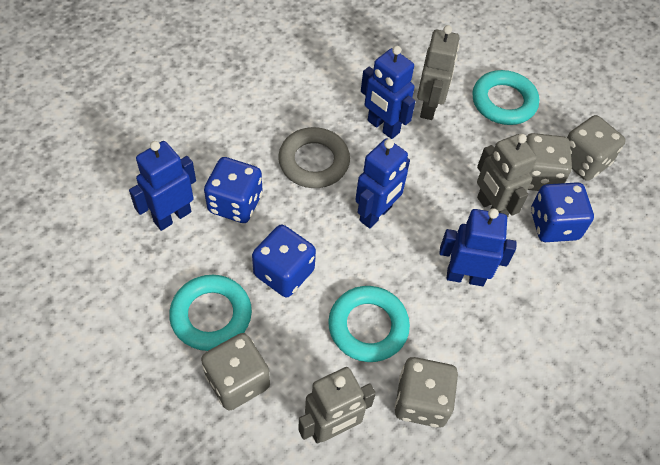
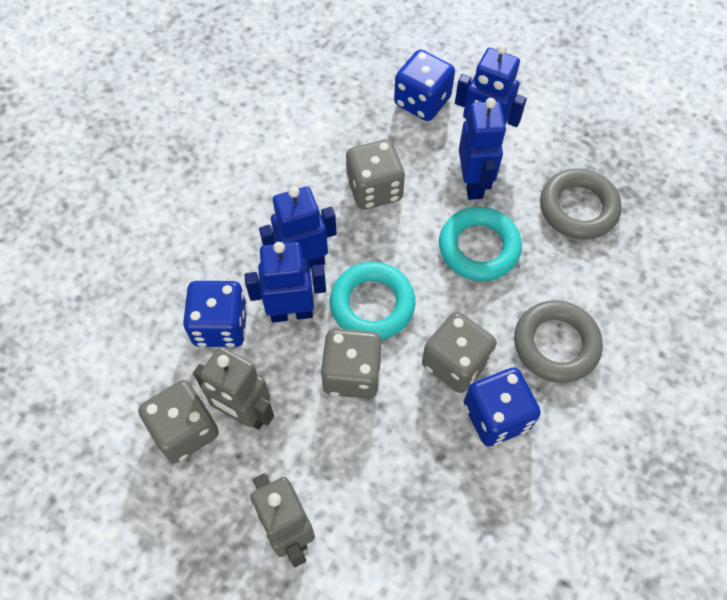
grey ring: 1 -> 2
grey robot: 3 -> 2
turquoise ring: 3 -> 2

